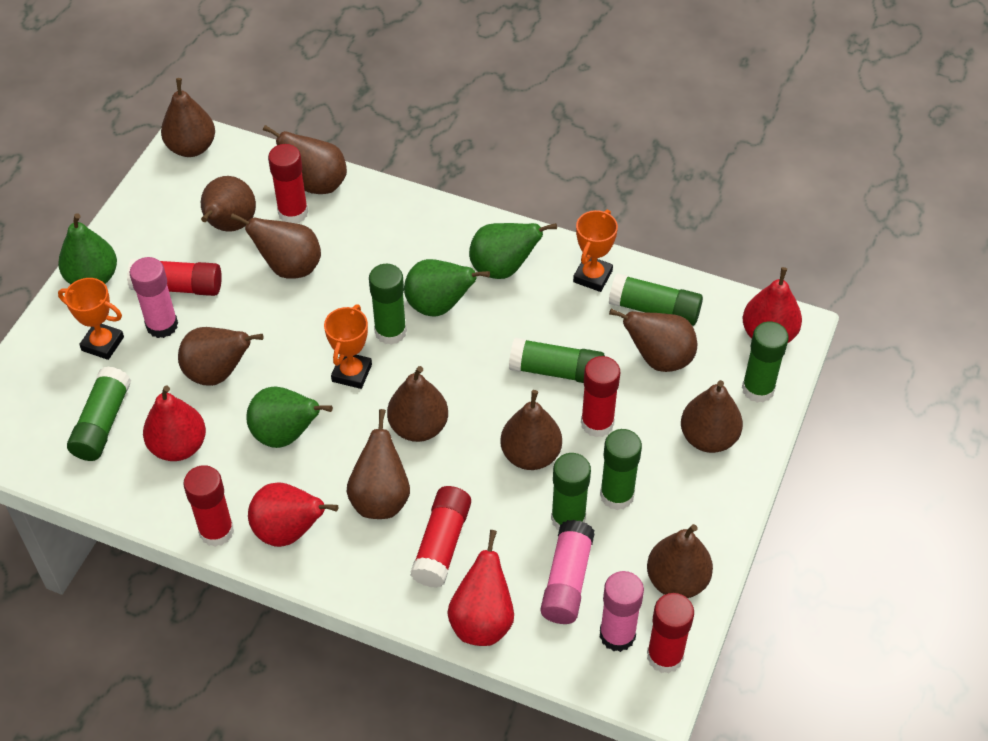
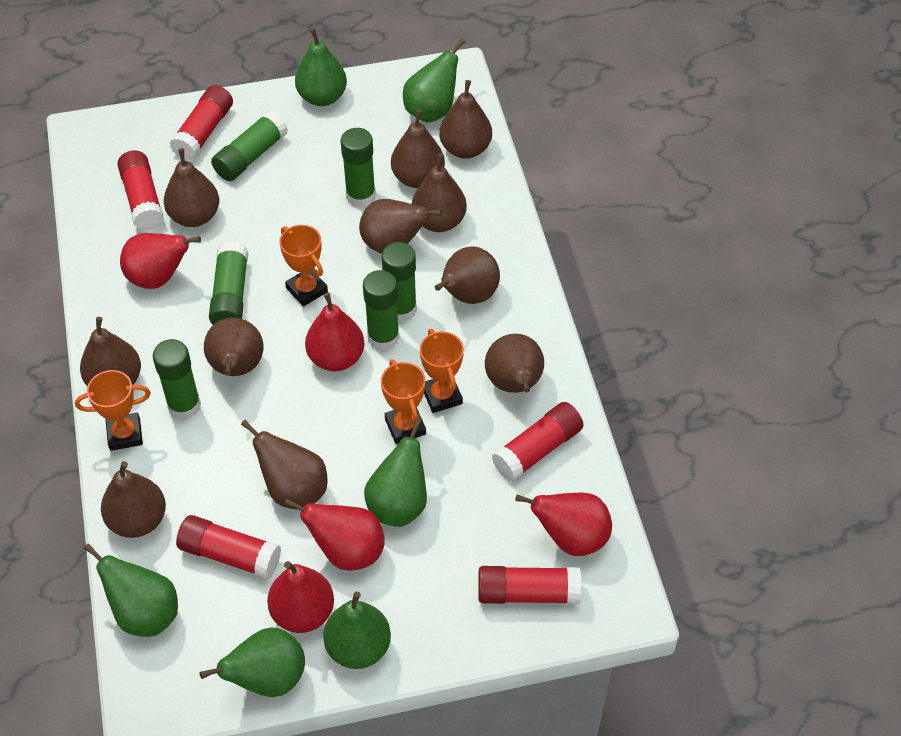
green glue stick: 7 -> 6
green pear: 4 -> 6
orange trophy: 3 -> 4
pink glue stick: 3 -> 0
red glue stick: 6 -> 5
red pear: 4 -> 5

